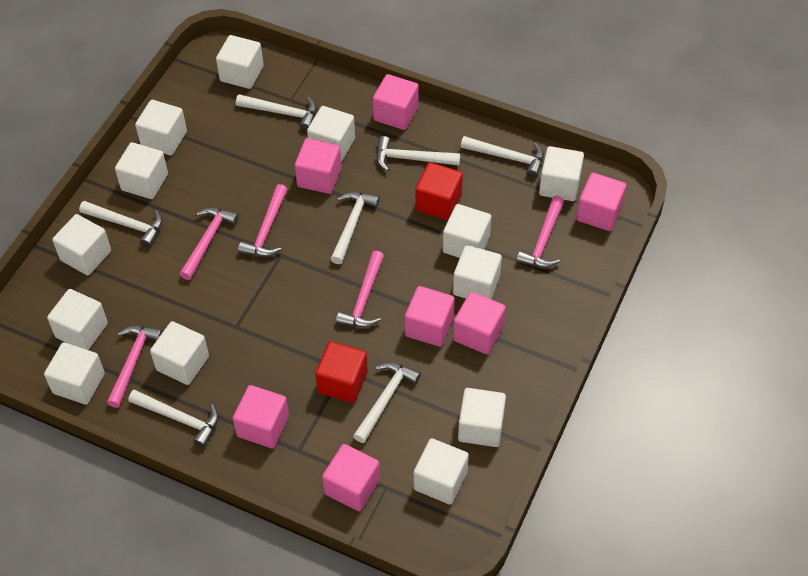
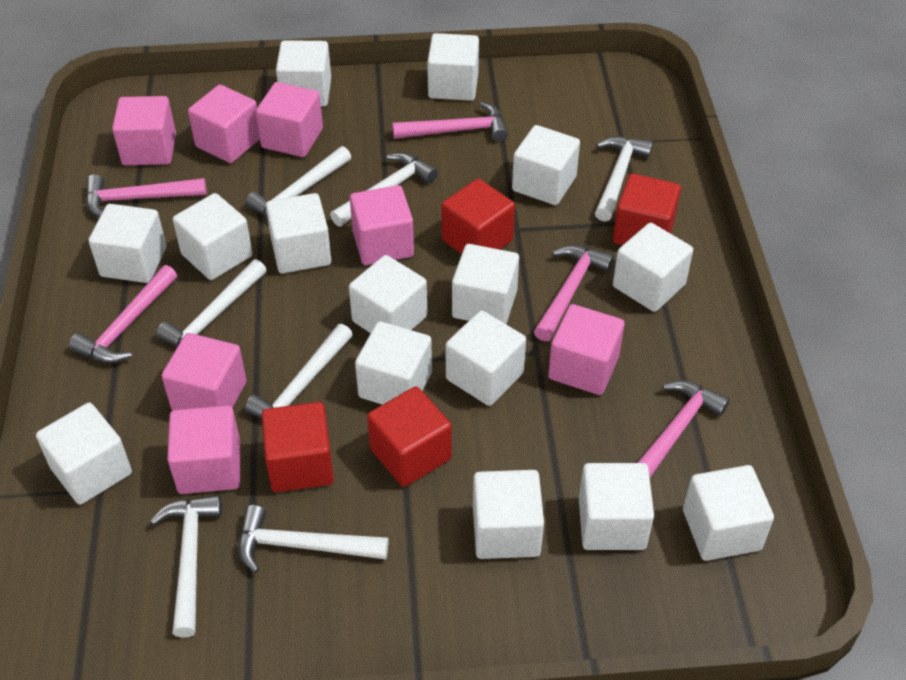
red cube: 2 -> 4
white cube: 13 -> 15

